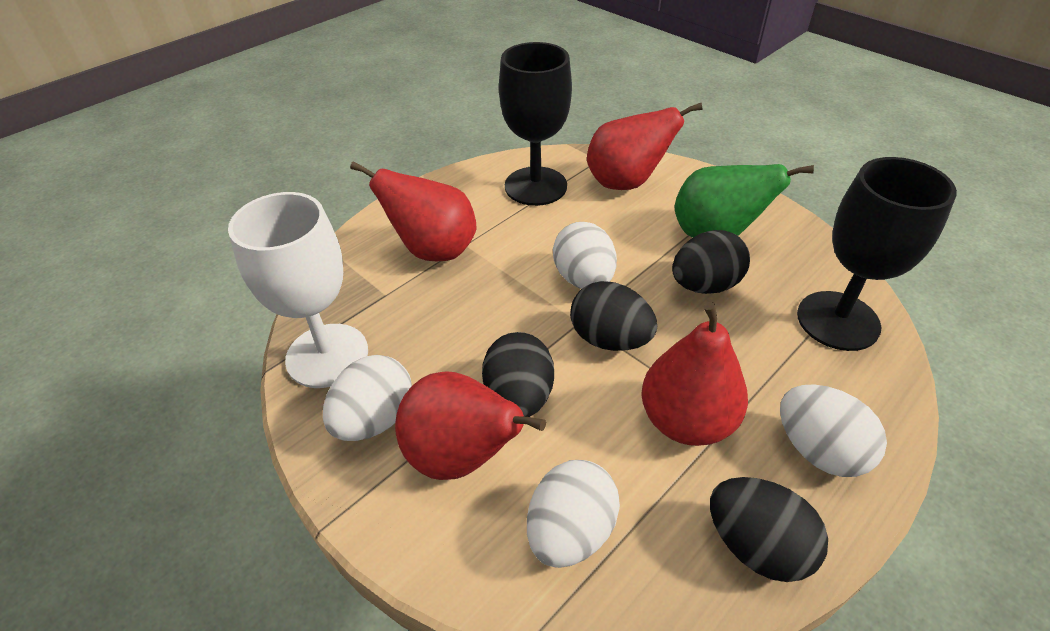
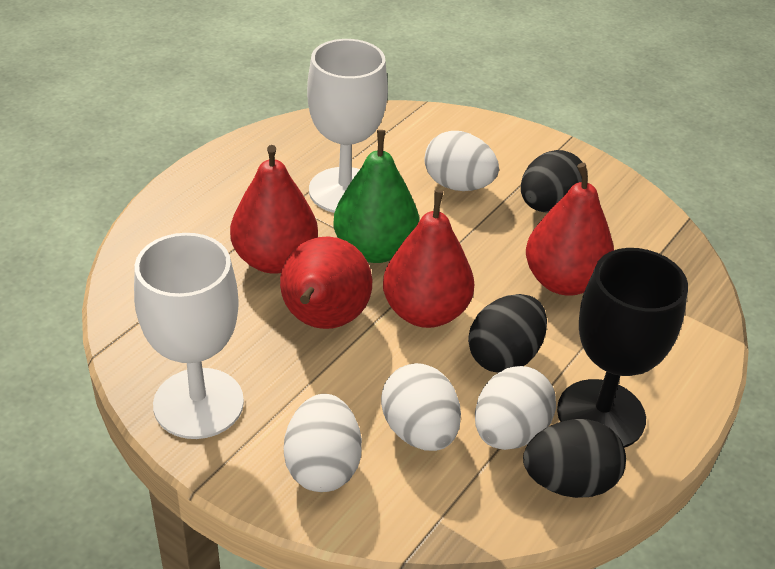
black egg: 4 -> 3
black goblet: 2 -> 1
white goblet: 1 -> 2

